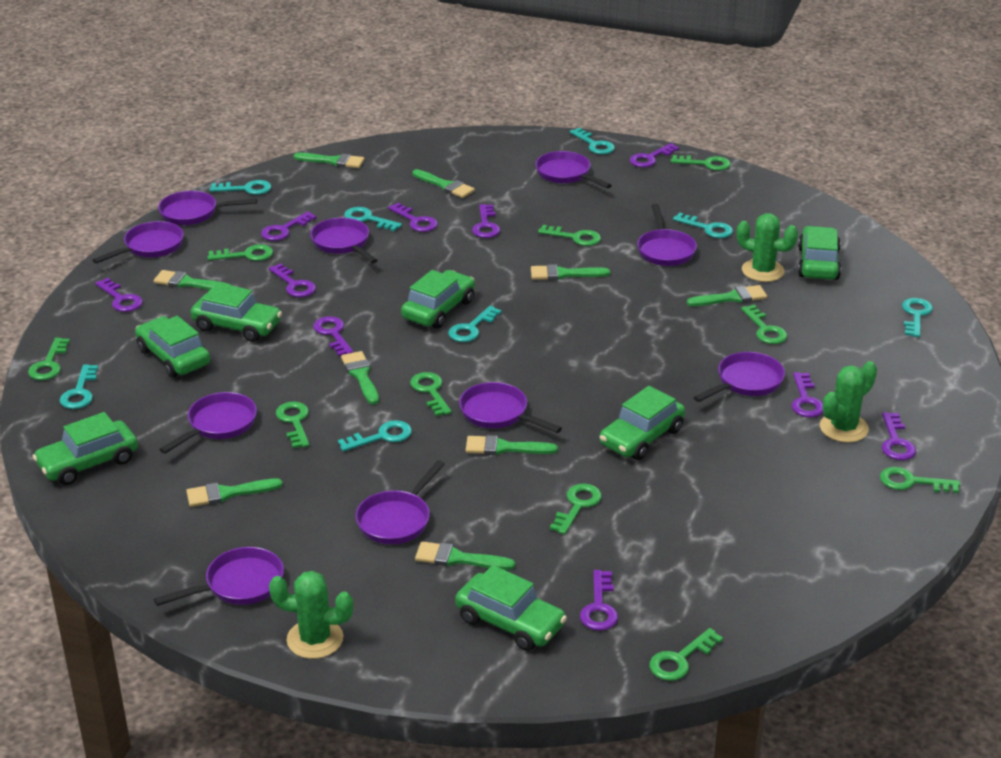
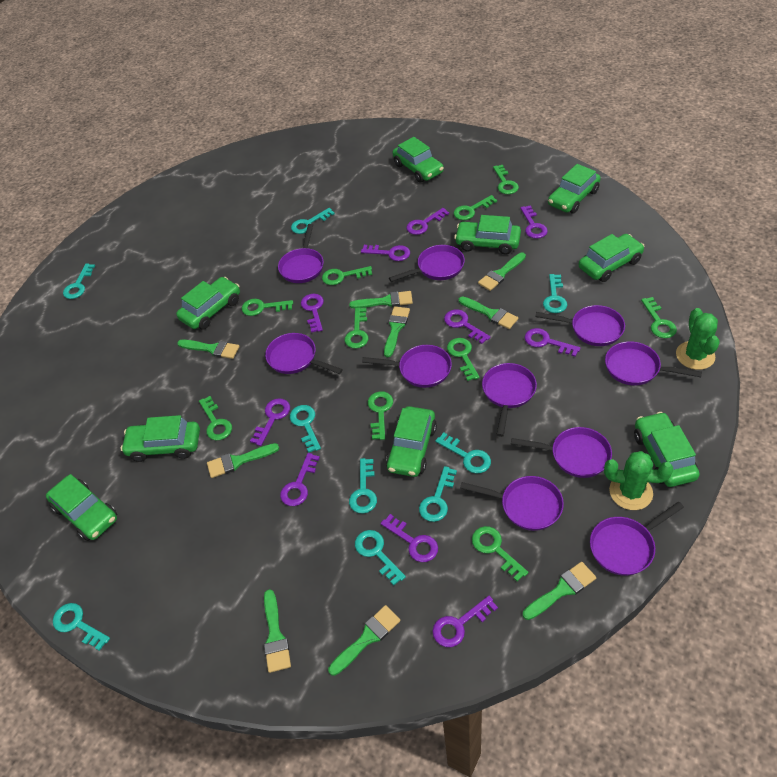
green cactus: 3 -> 2
green car: 7 -> 9
turquoise key: 8 -> 9

